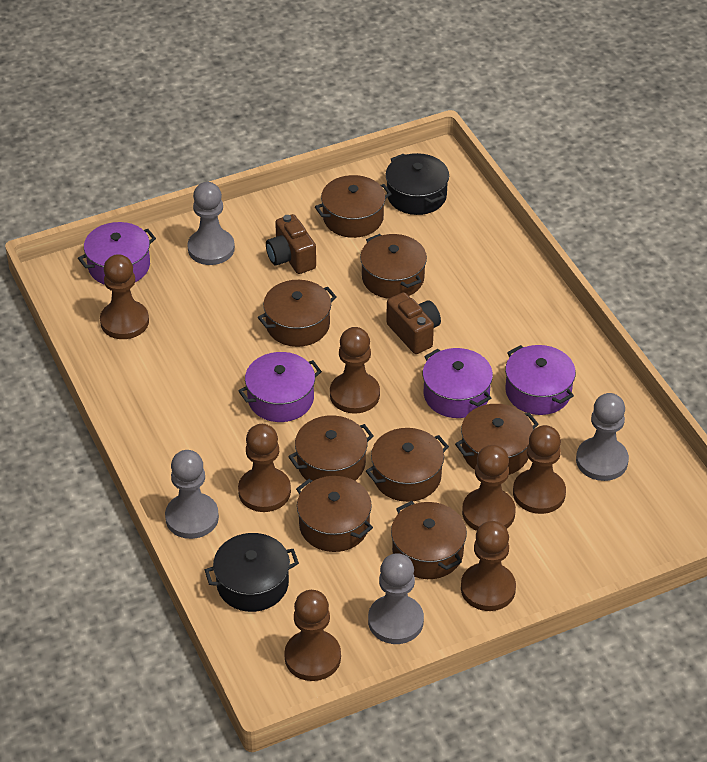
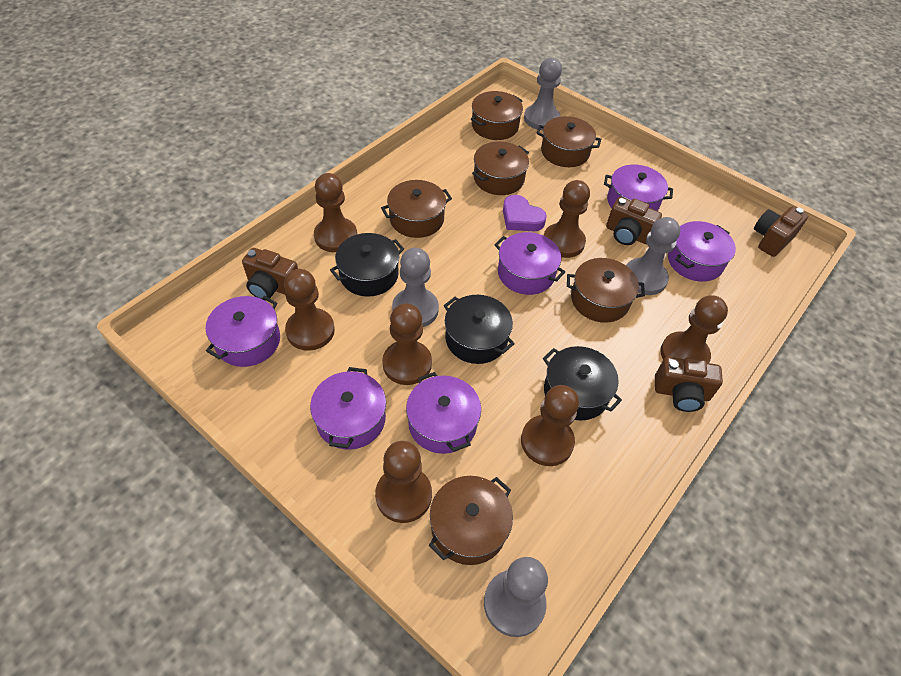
black pot: 2 -> 3
brown camera: 2 -> 4
brown pot: 8 -> 6
purple heart: 0 -> 1
purple pot: 4 -> 6

